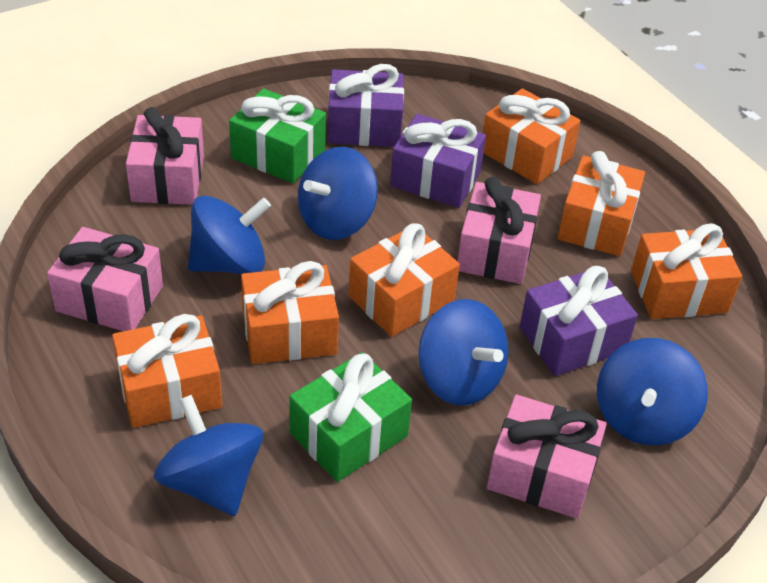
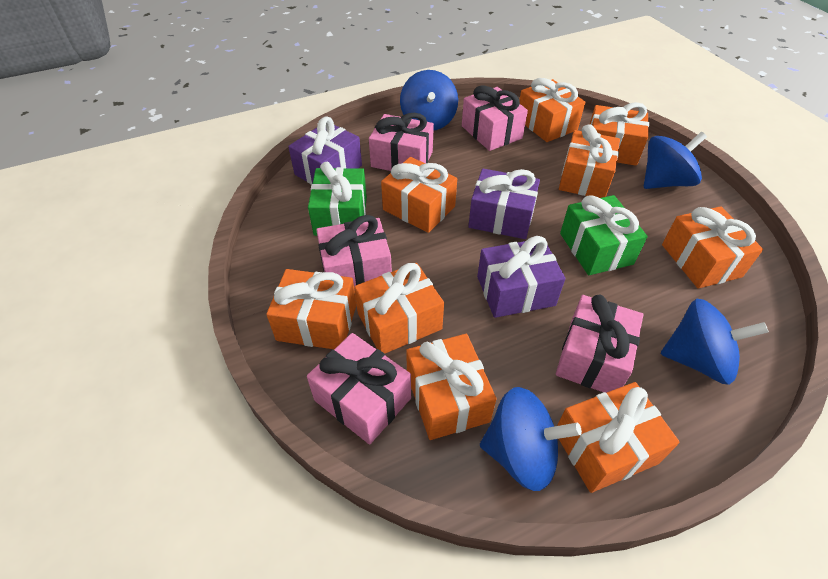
blue spinning top: 5 -> 4
orange gift: 6 -> 9
pink gift: 4 -> 5

